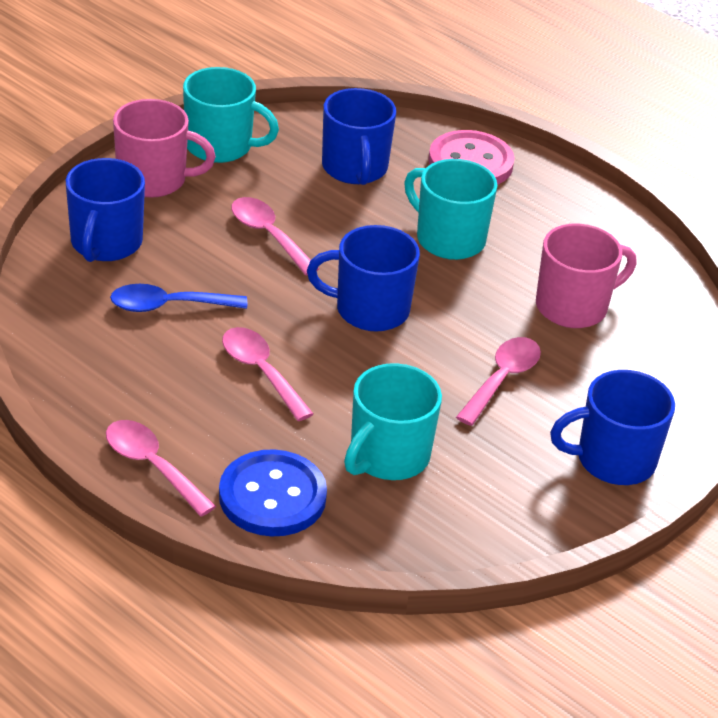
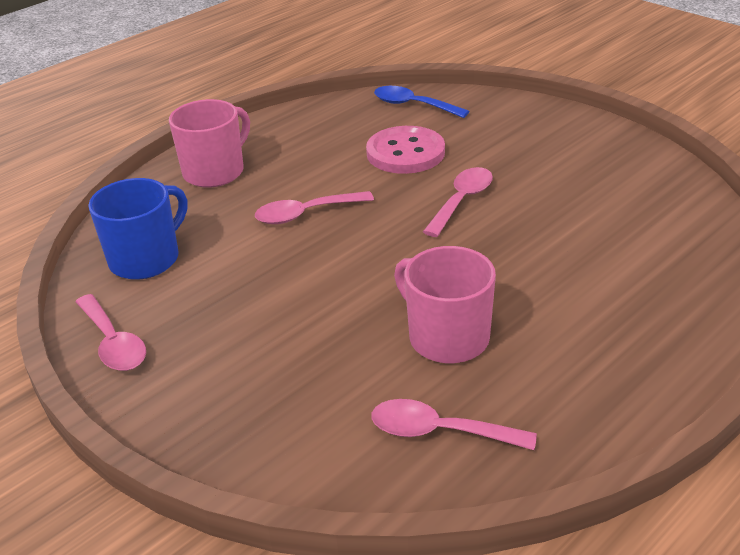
blue button: 1 -> 0
blue mug: 4 -> 1
turquoise mug: 3 -> 0

